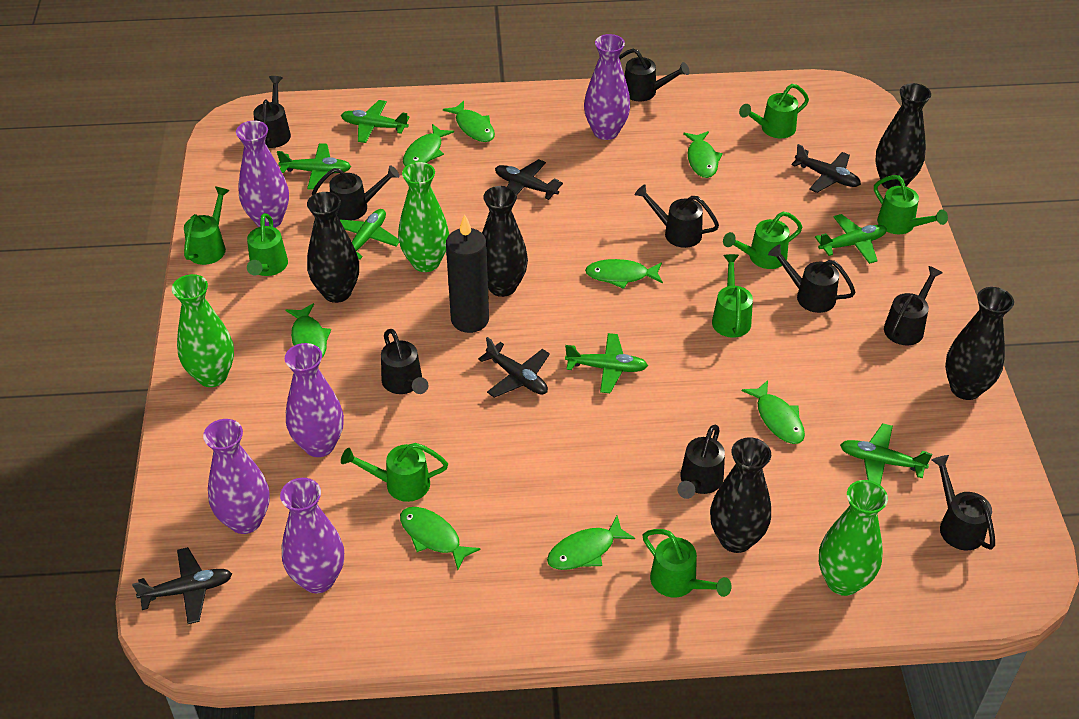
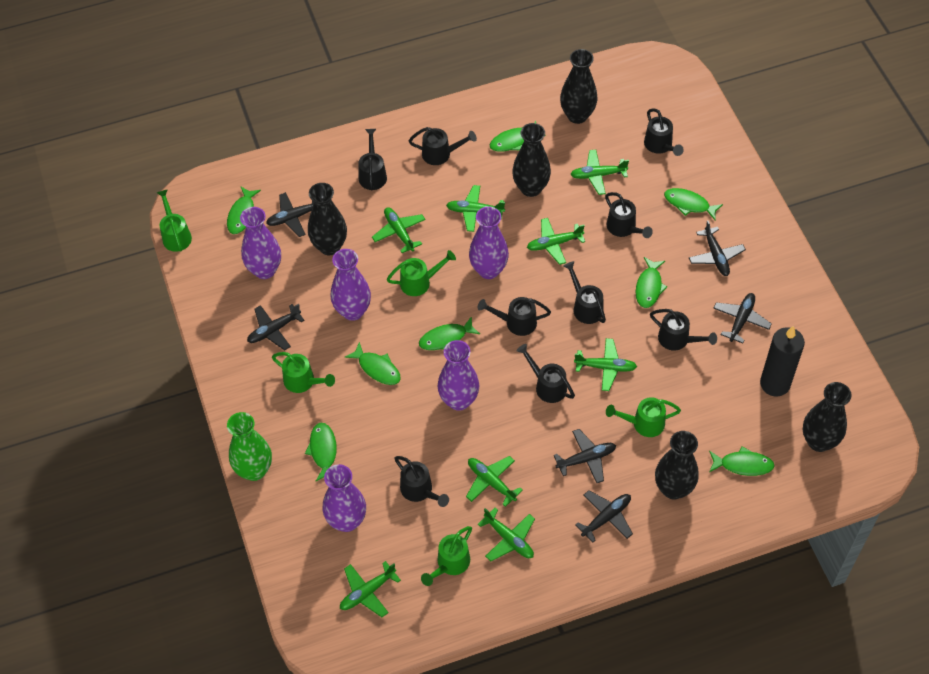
black plane: 4 -> 6
green plane: 6 -> 8
green vase: 3 -> 1
green watering can: 8 -> 5

